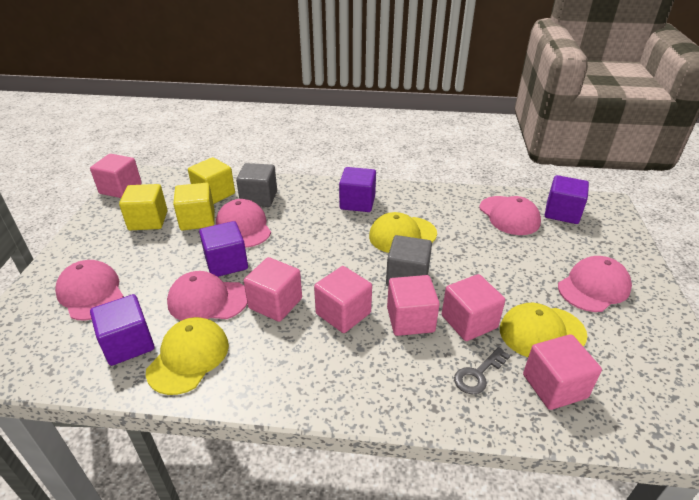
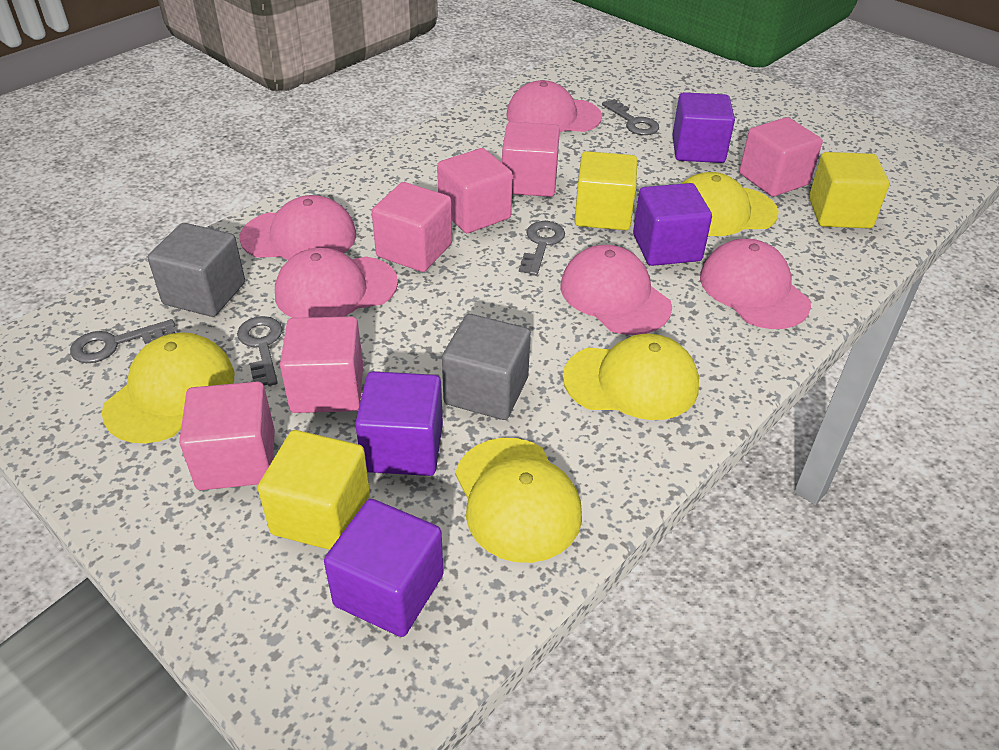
grey key: 1 -> 4
yellow cap: 3 -> 4

